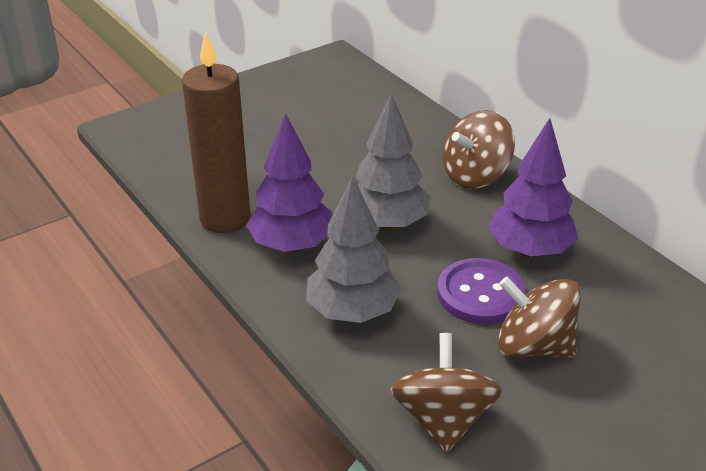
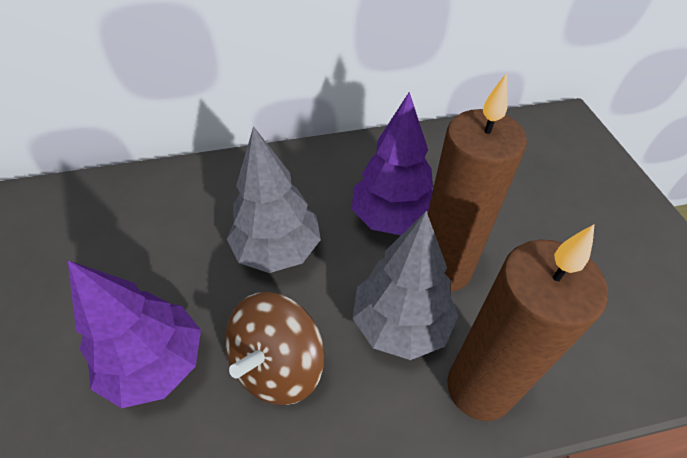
brown candle: 1 -> 2
brown spinning top: 3 -> 1
purple button: 1 -> 0

